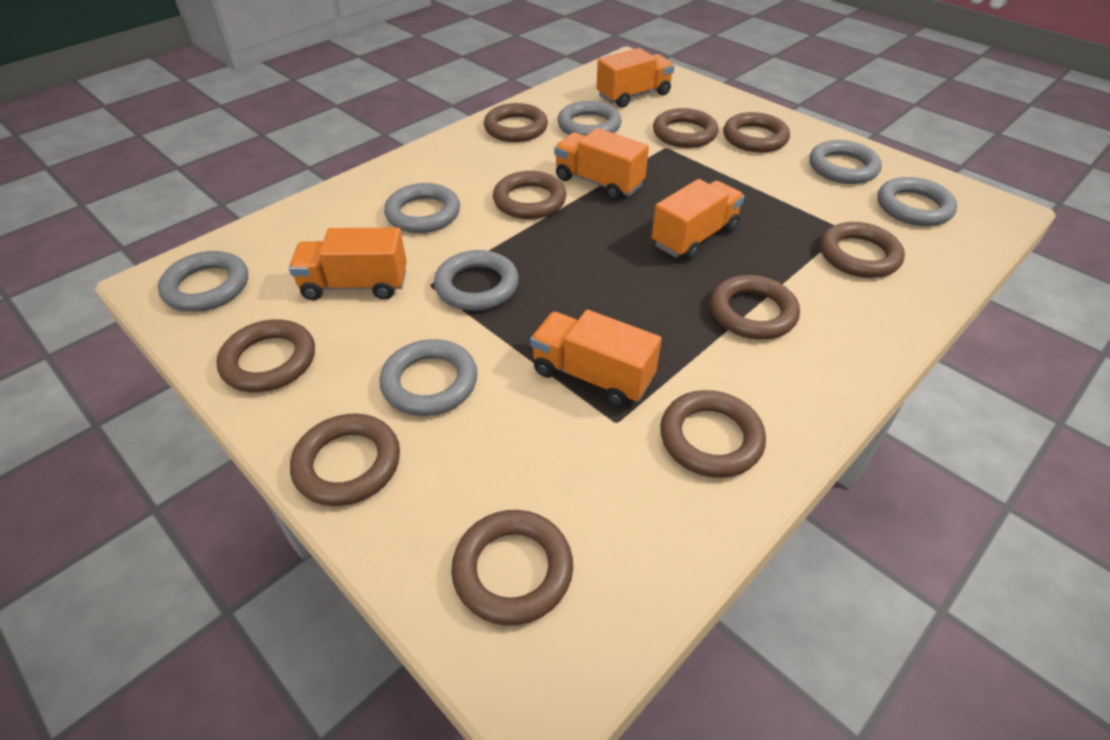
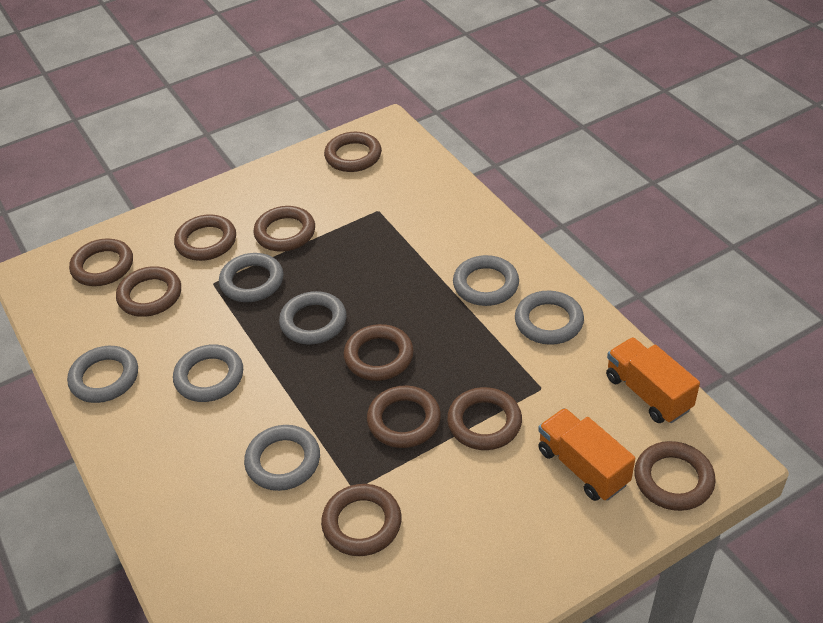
orange truck: 5 -> 2

